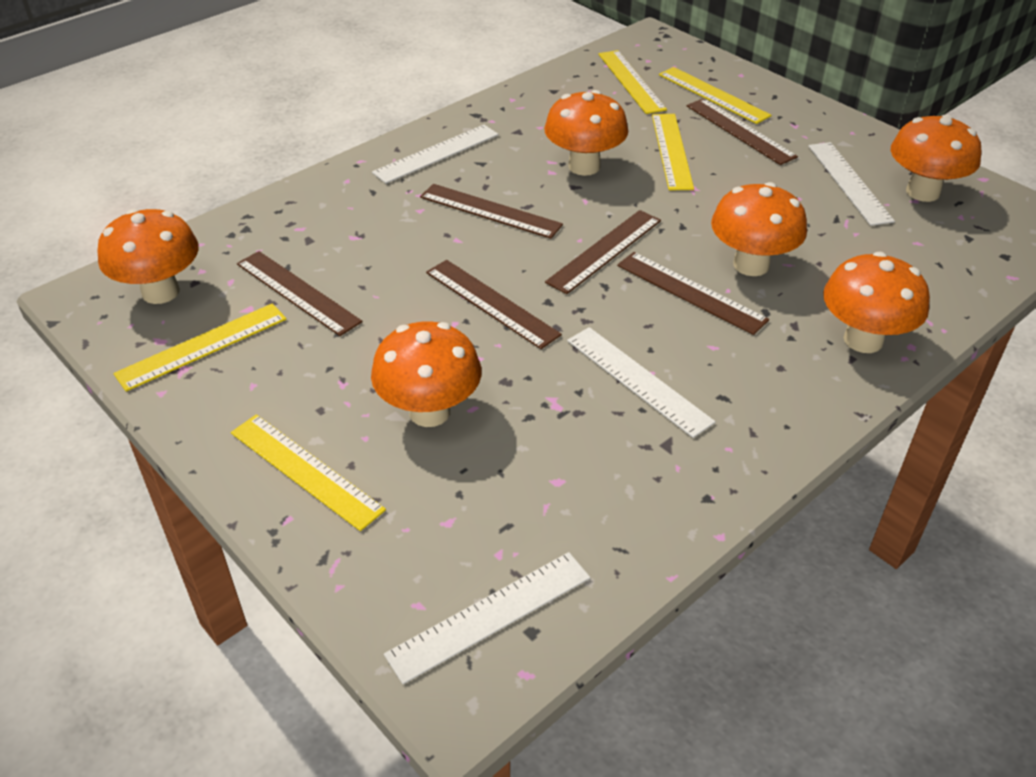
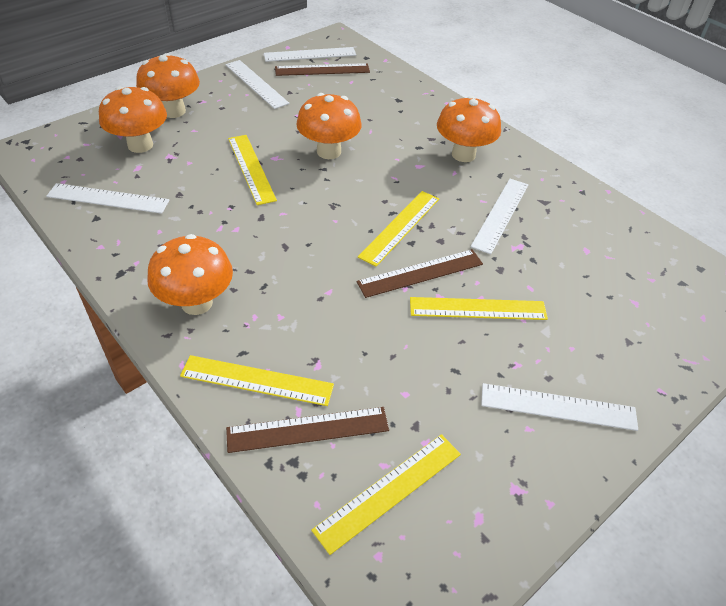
brown ruler: 6 -> 3
orange mushroom: 6 -> 5
white ruler: 4 -> 5

